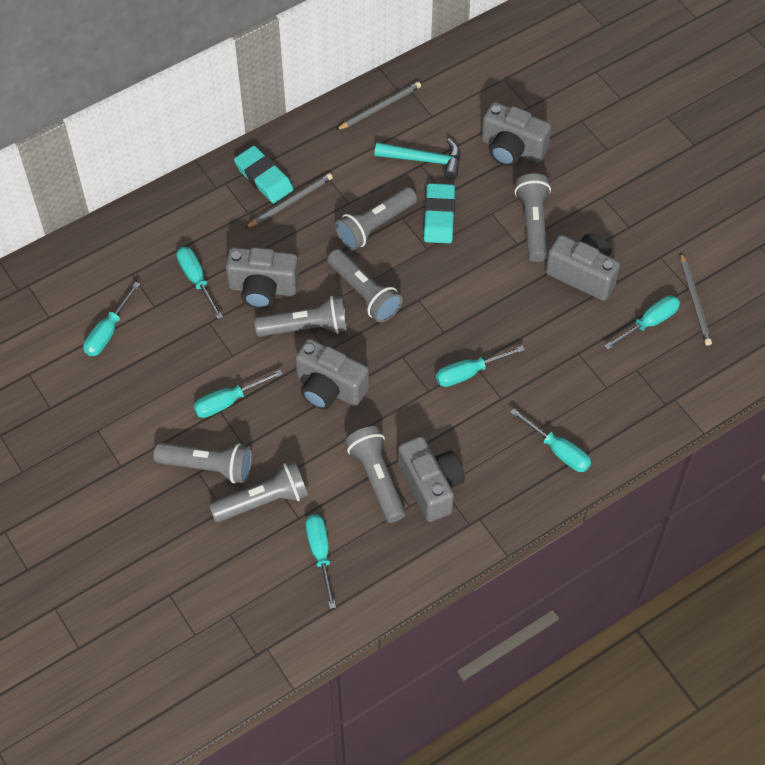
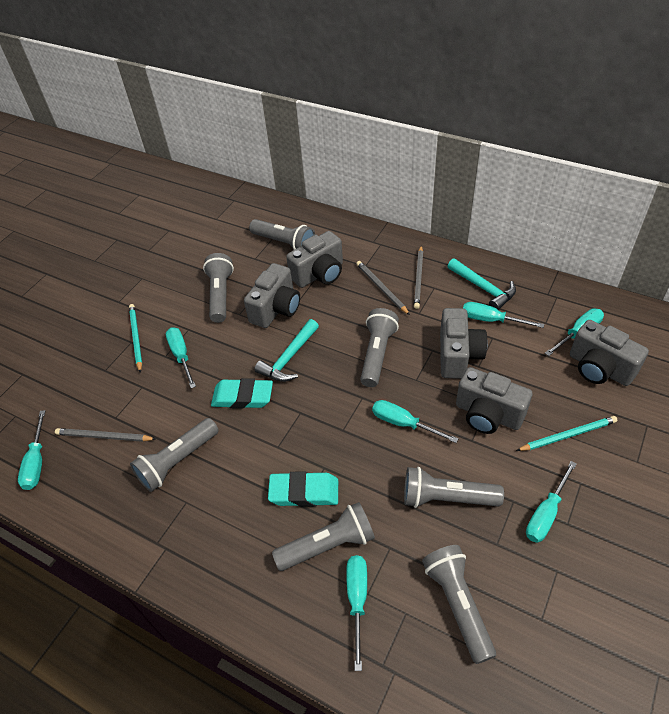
turquoise hammer: 1 -> 2
turquoise pencil: 0 -> 2

